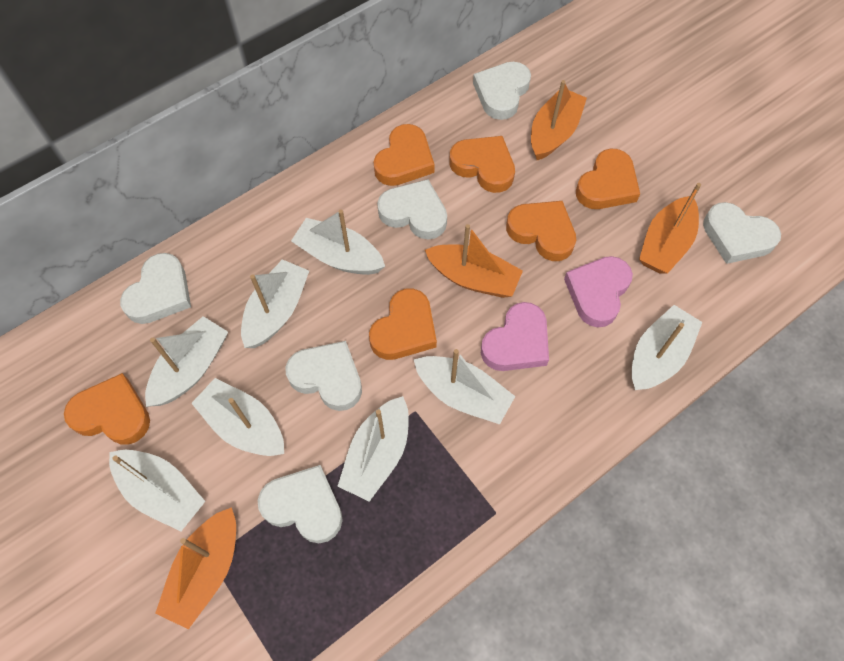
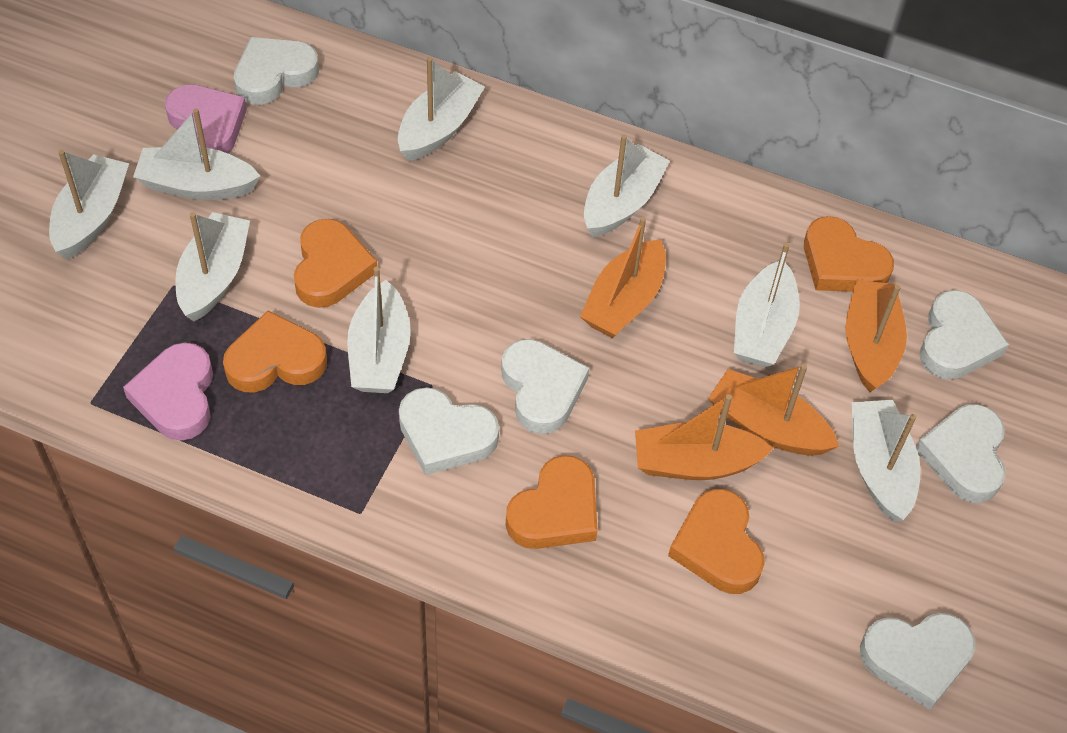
orange heart: 6 -> 5

